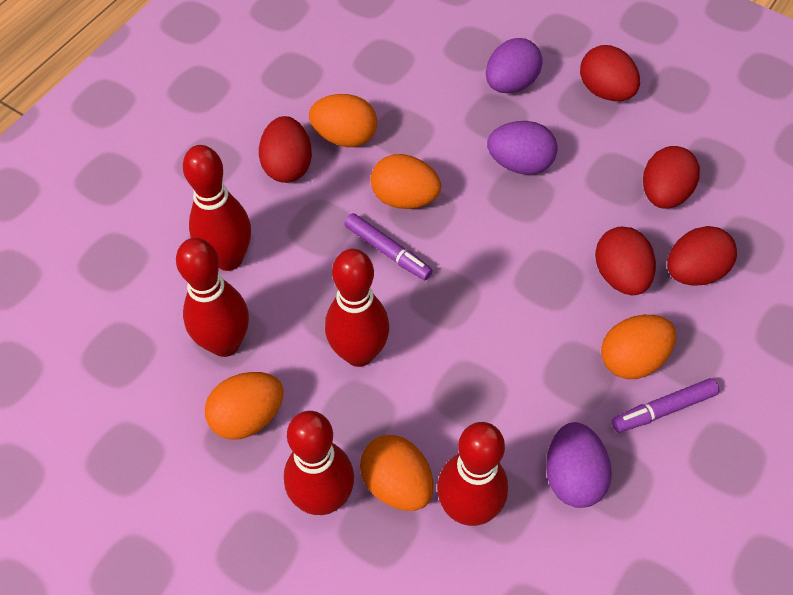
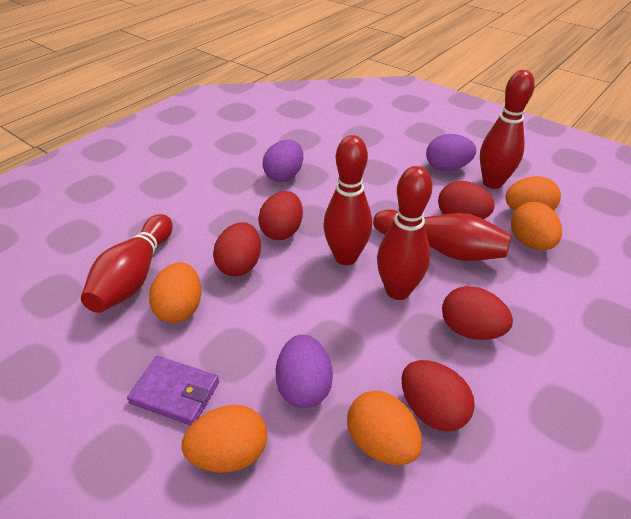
purple marker: 2 -> 0
purple wallet: 0 -> 1

